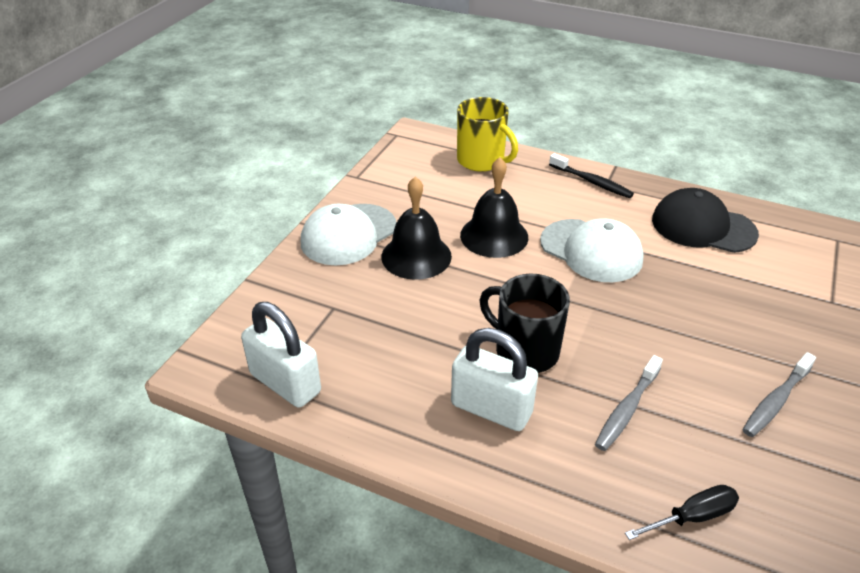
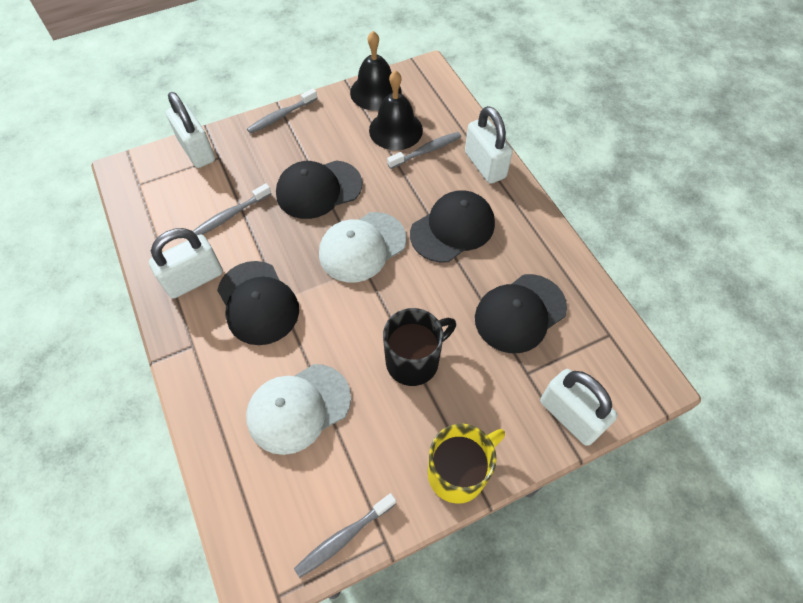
black cap: 1 -> 4
black screwdriver: 1 -> 0
black toothbrush: 1 -> 0
grey toothbrush: 2 -> 4
white padlock: 2 -> 4

